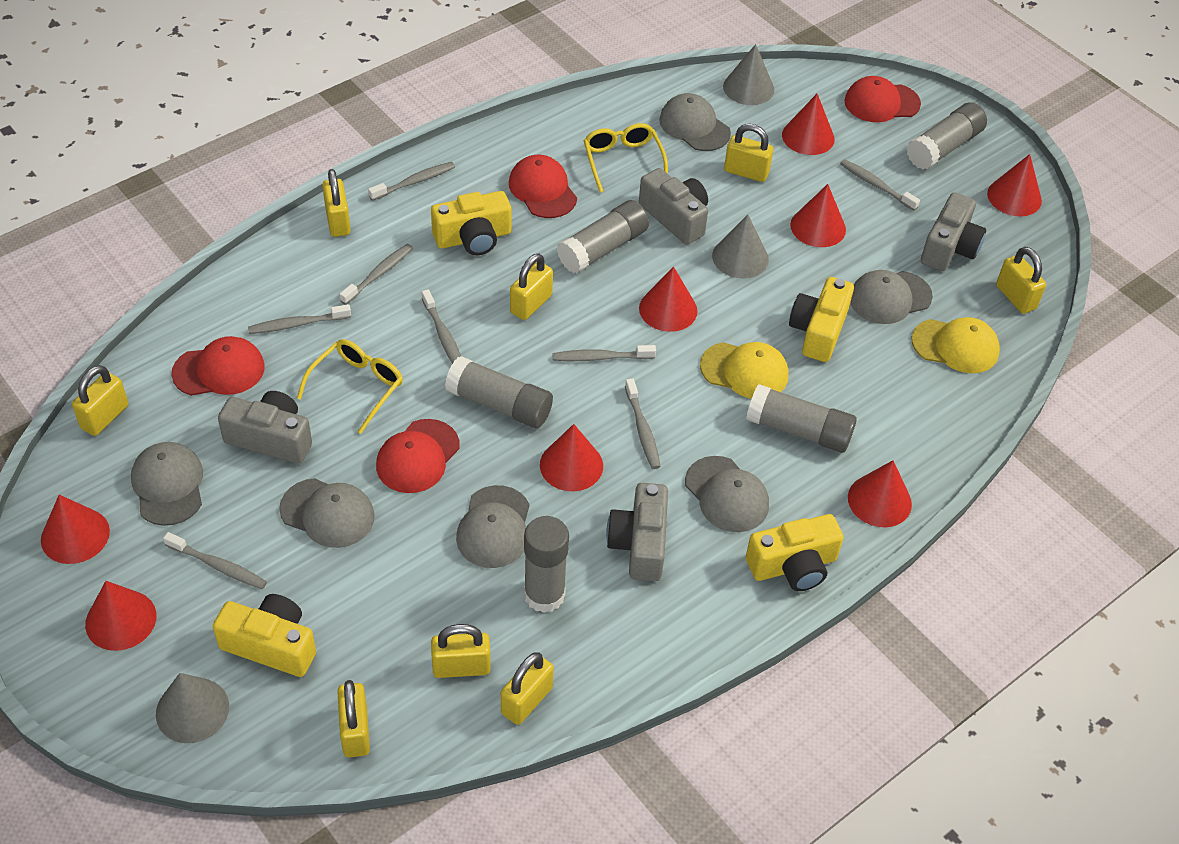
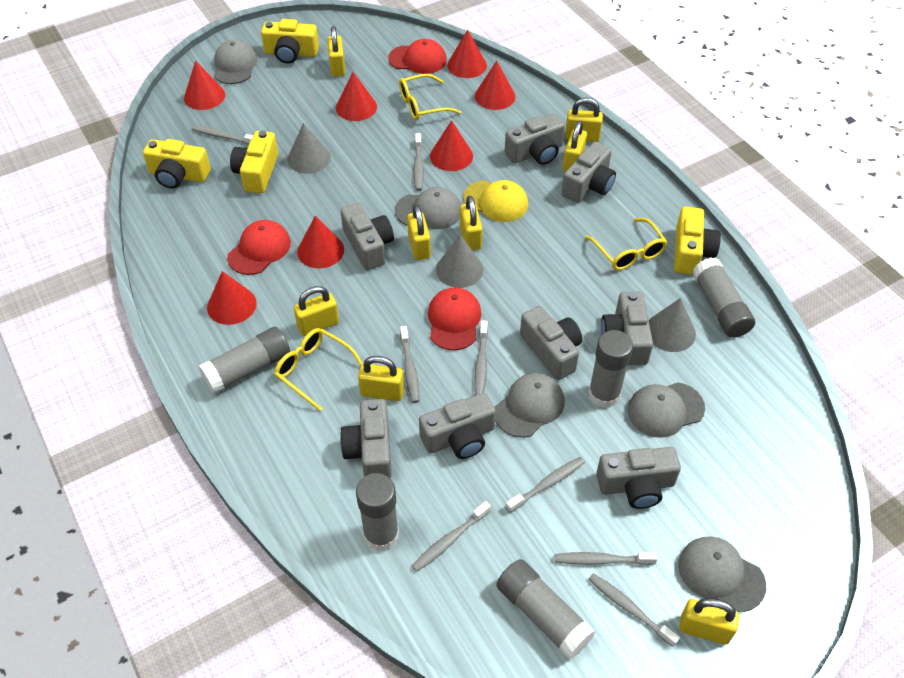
grey camera: 4 -> 8
grey cap: 6 -> 5
red cap: 4 -> 3
red cone: 8 -> 7
yellow cap: 2 -> 1
yellow glasses: 2 -> 3

